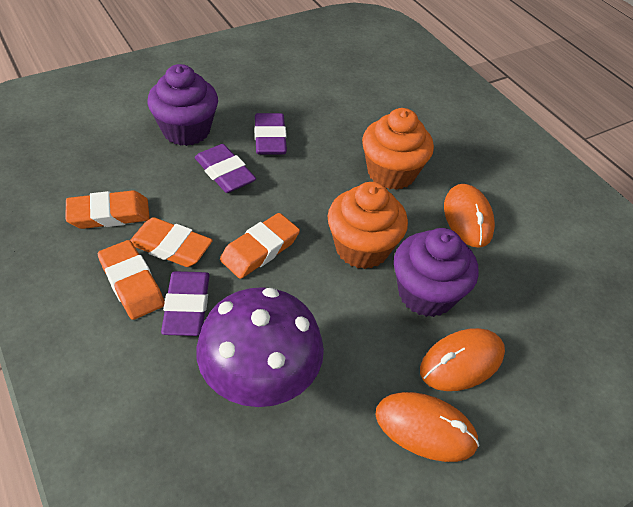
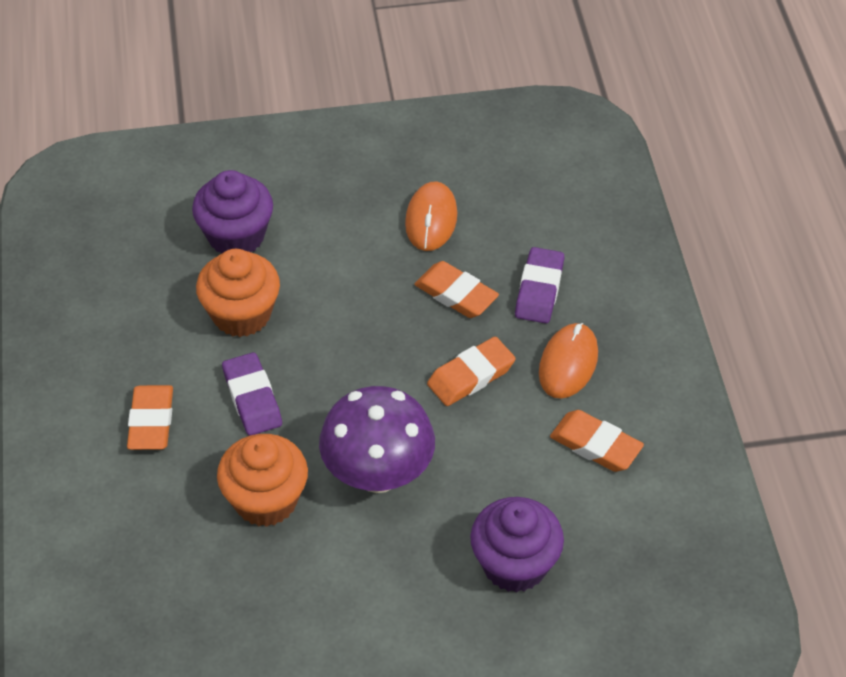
orange mouse: 3 -> 2
purple eraser: 3 -> 2

